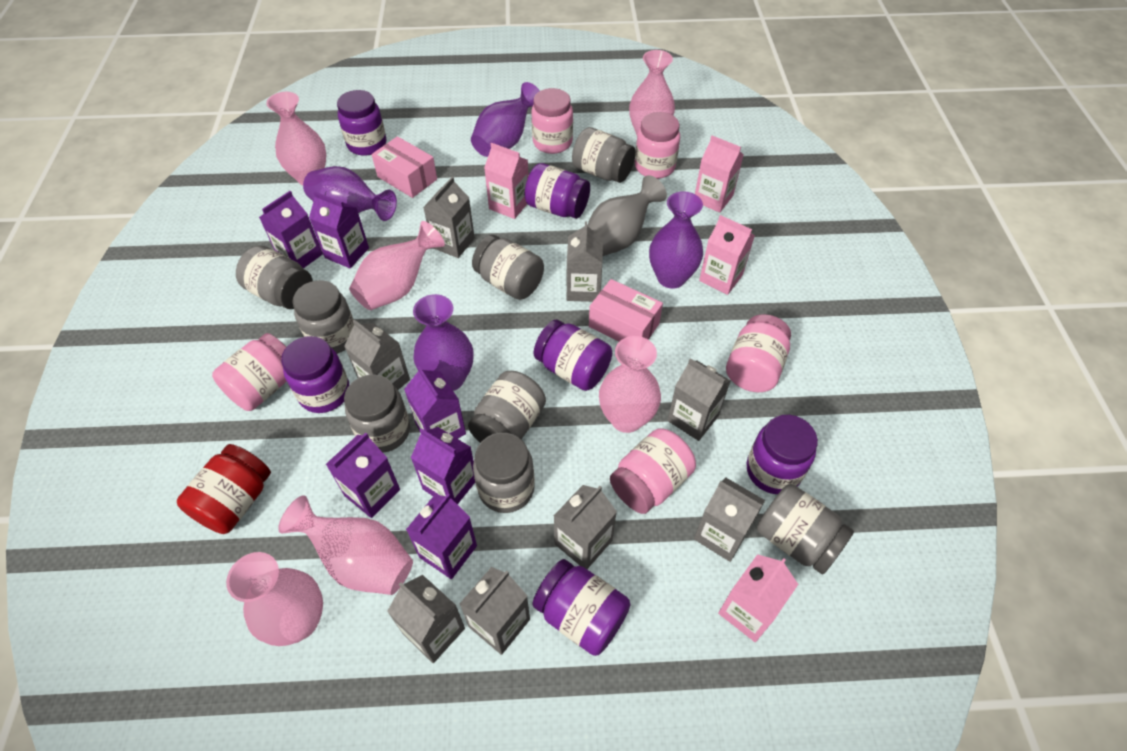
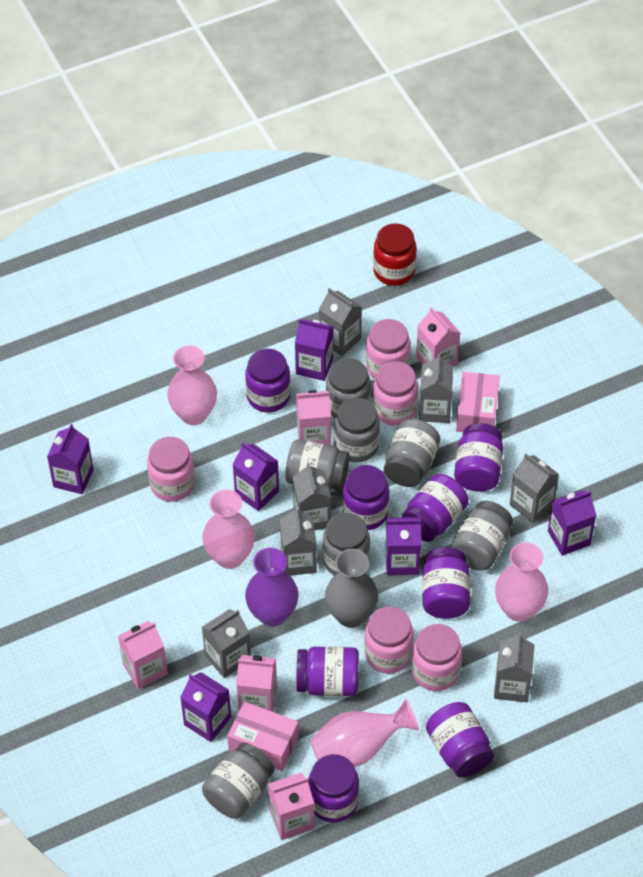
grey carton: 8 -> 7
grey jar: 8 -> 7
pink carton: 4 -> 5
pink vase: 6 -> 4
purple jar: 6 -> 8
purple vase: 4 -> 1

